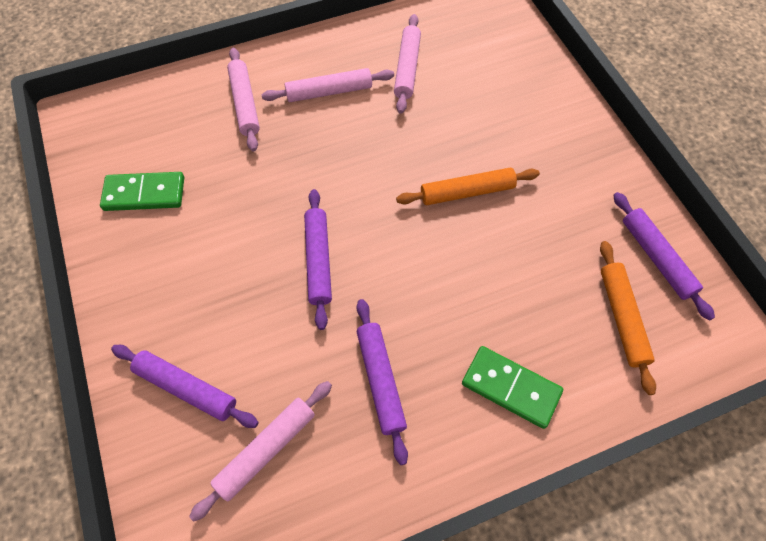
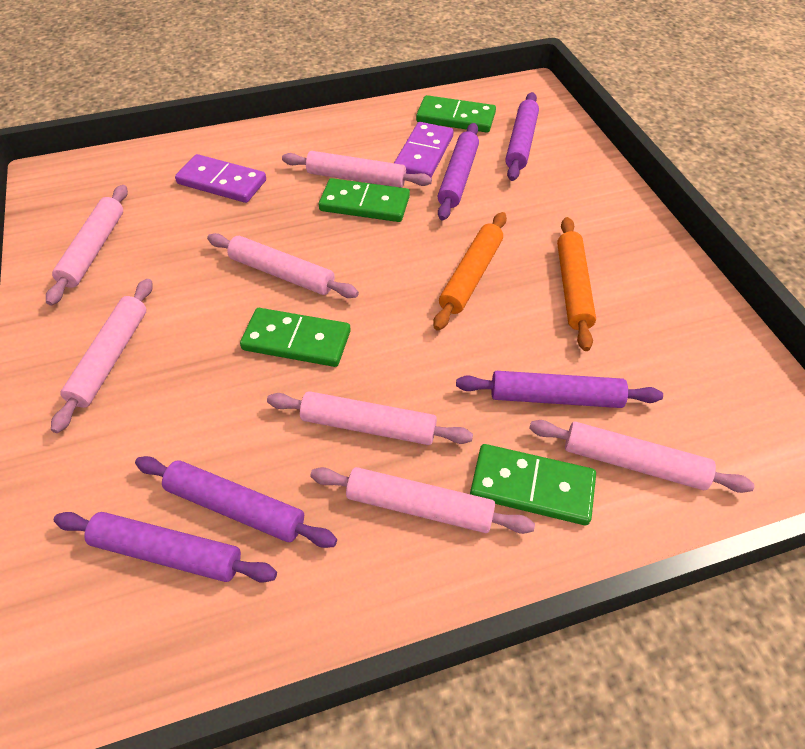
green domino: 2 -> 4
pink rolling pin: 4 -> 7
purple domino: 0 -> 2
purple rolling pin: 4 -> 5

